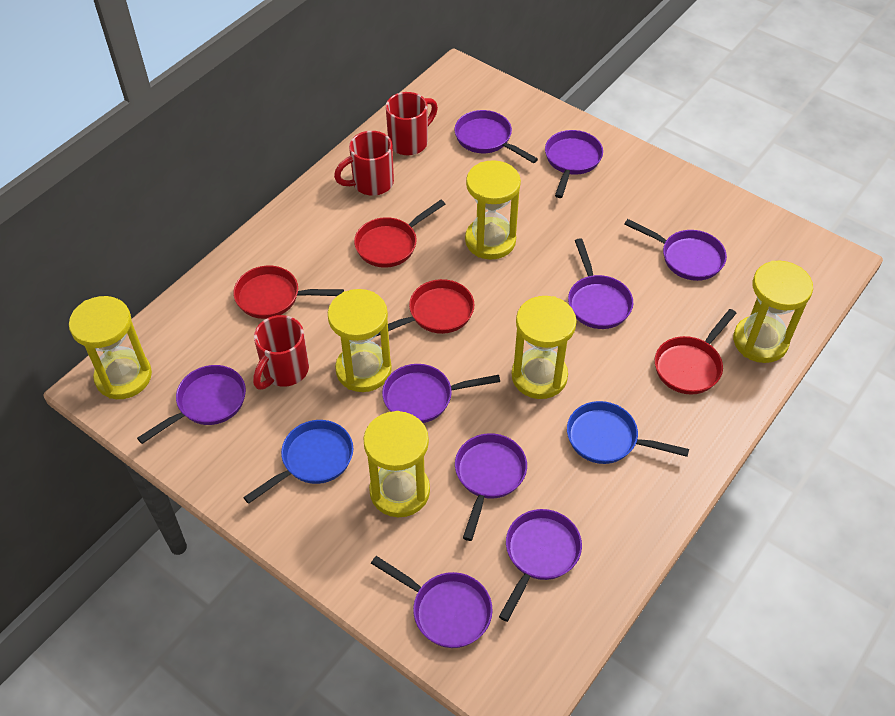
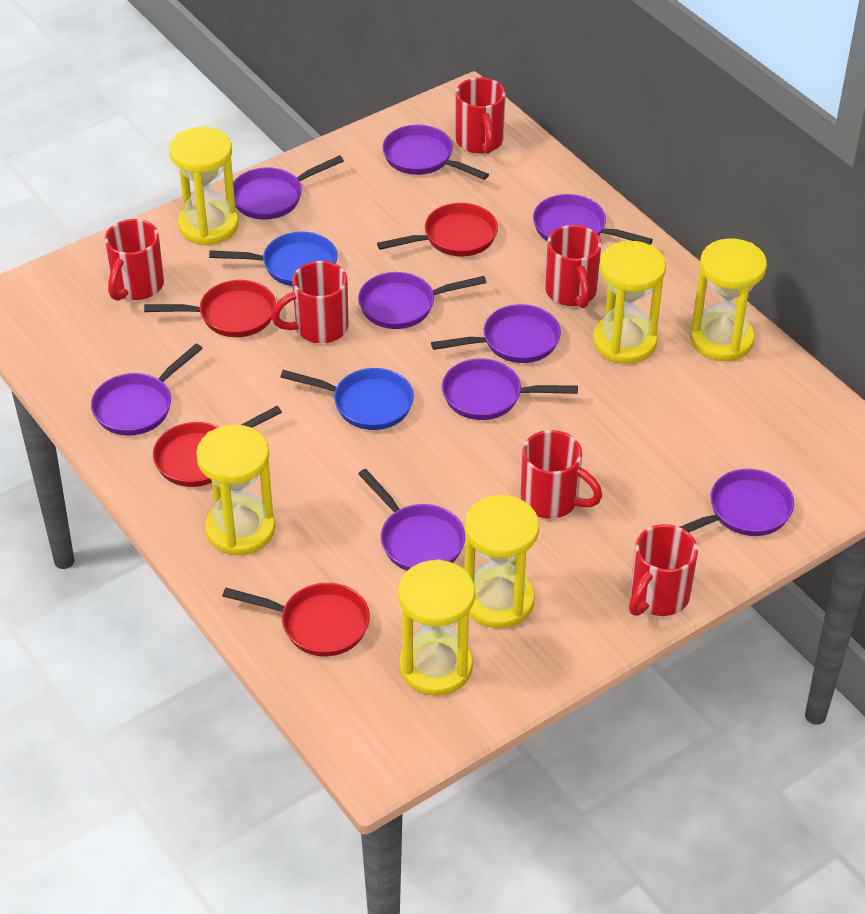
red mug: 3 -> 6

